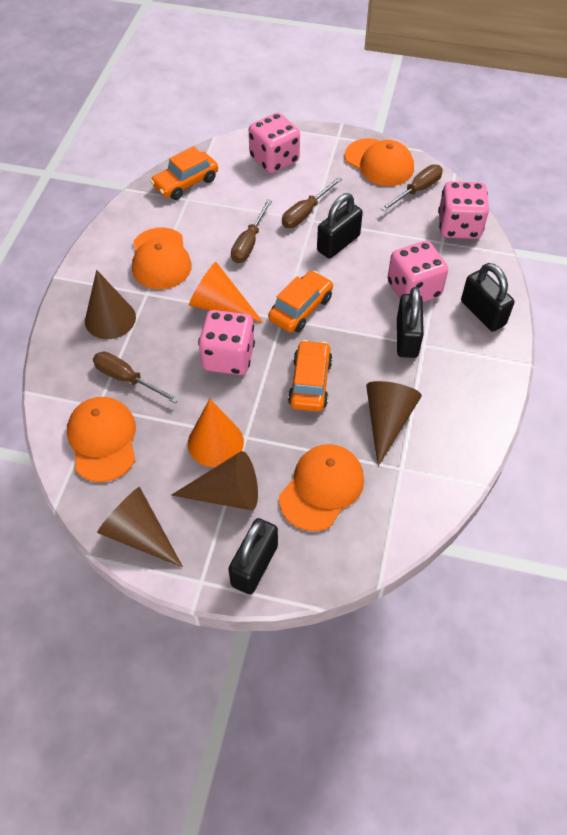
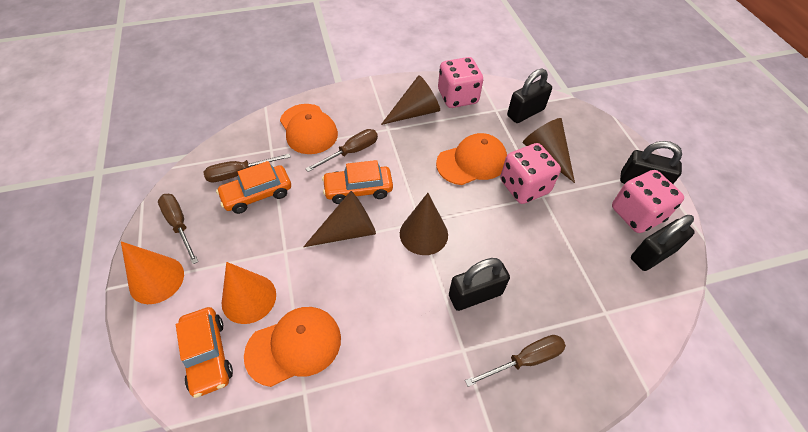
orange cap: 4 -> 3
pink dice: 4 -> 3

